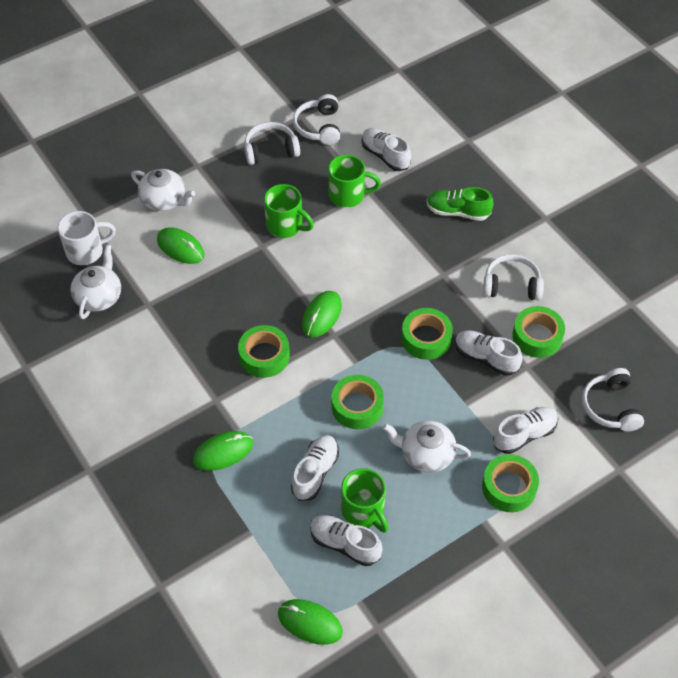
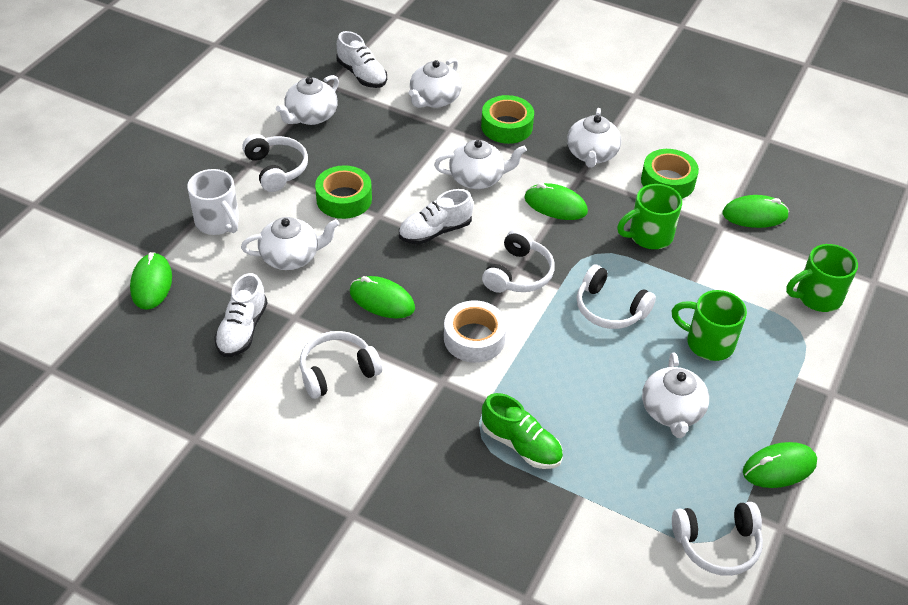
green mouse: 4 -> 5
green tape: 5 -> 3
white headphones: 4 -> 5
white shoe: 5 -> 3
white tape: 0 -> 1
white teapot: 3 -> 6

